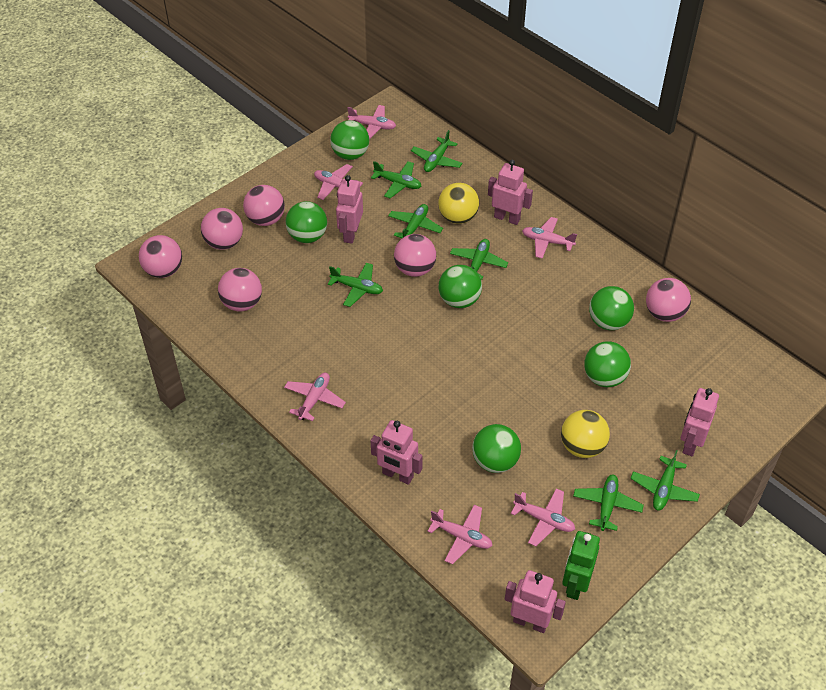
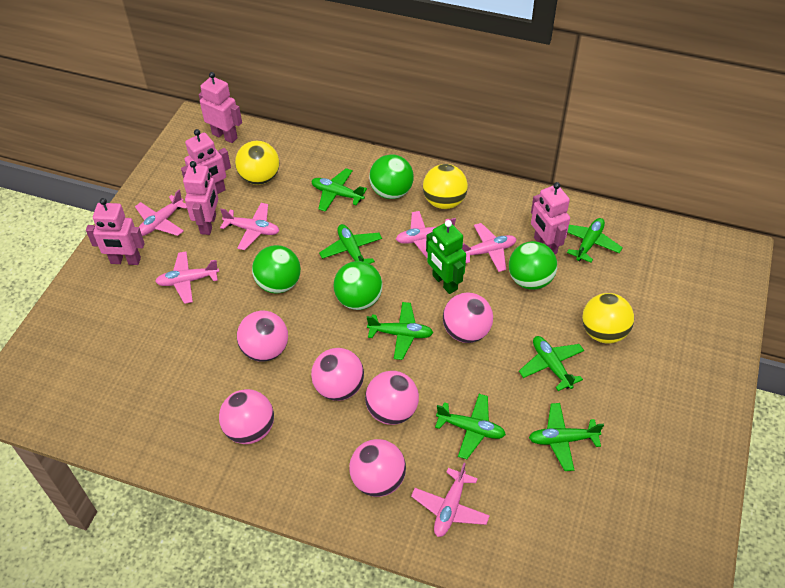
green ball: 6 -> 4
yellow ball: 2 -> 3

